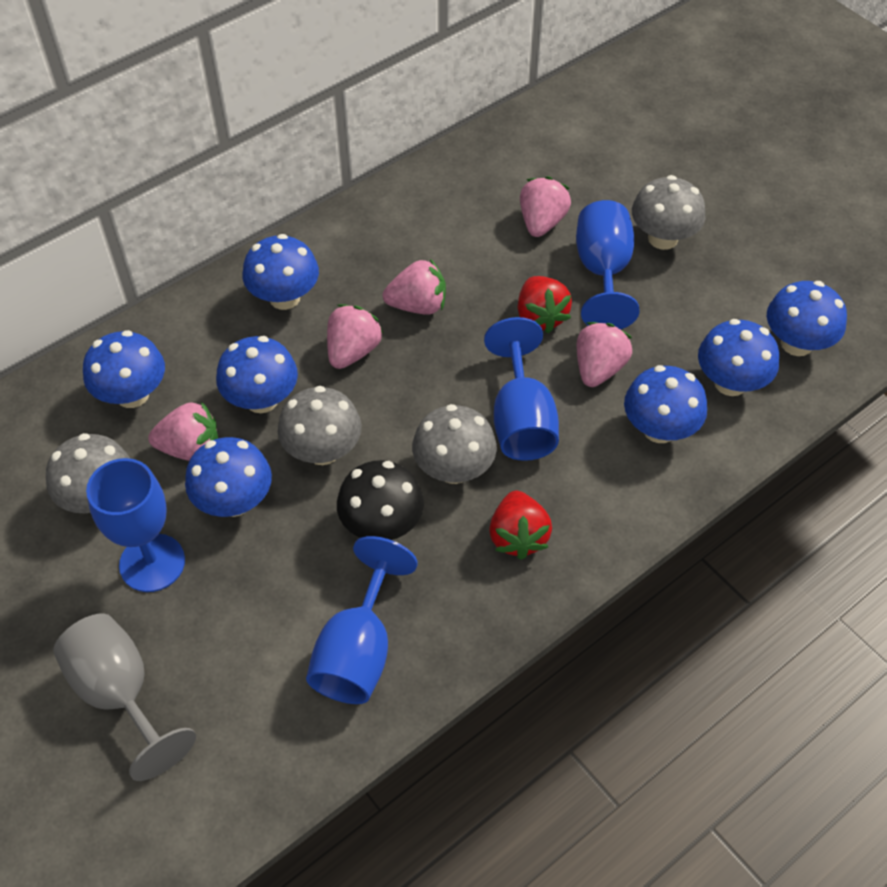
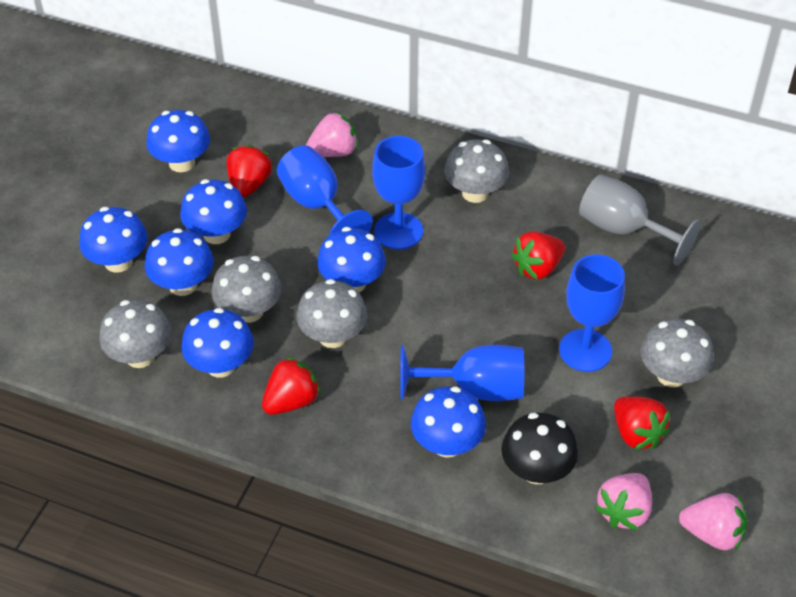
grey mushroom: 4 -> 5
pink strawberry: 5 -> 3
red strawberry: 2 -> 4

